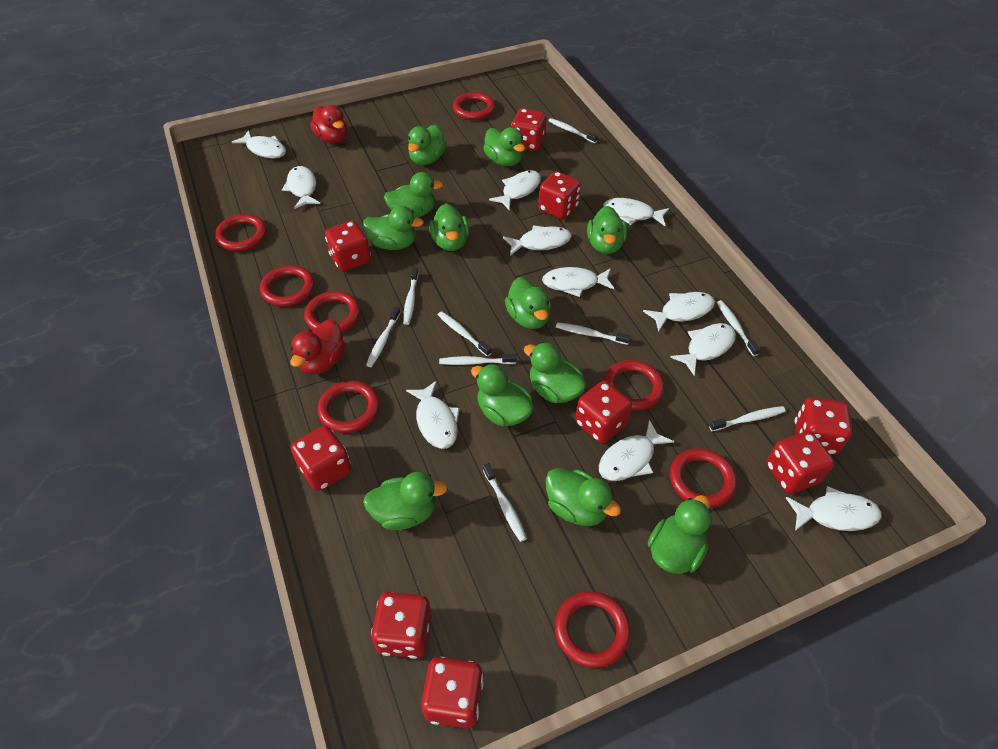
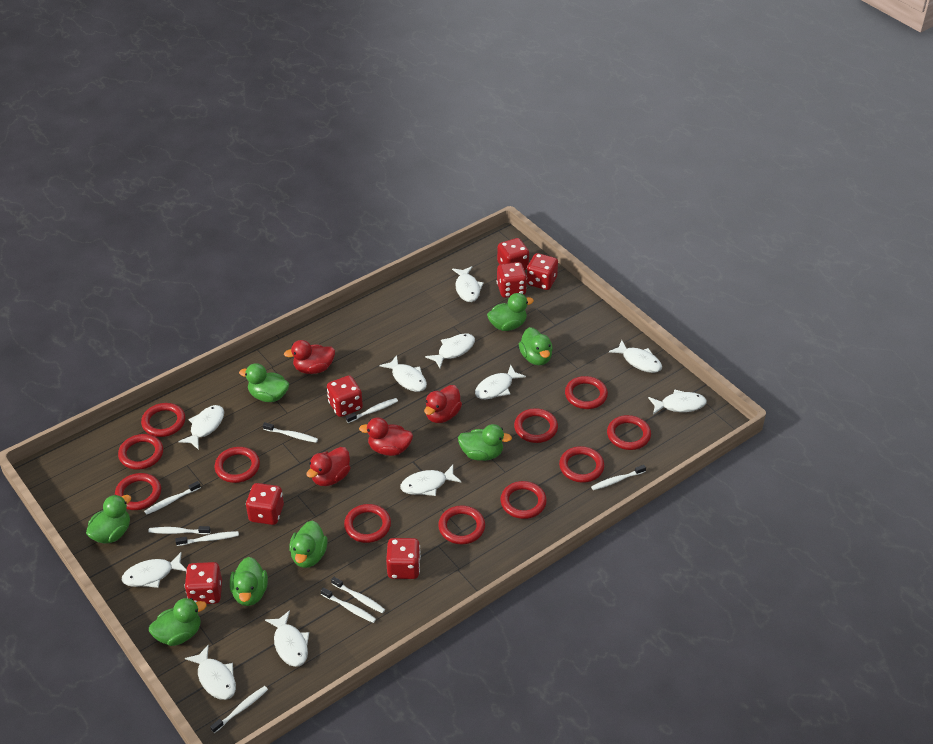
green duck: 12 -> 8
red dice: 9 -> 7
red duck: 2 -> 4
red ring: 8 -> 11

